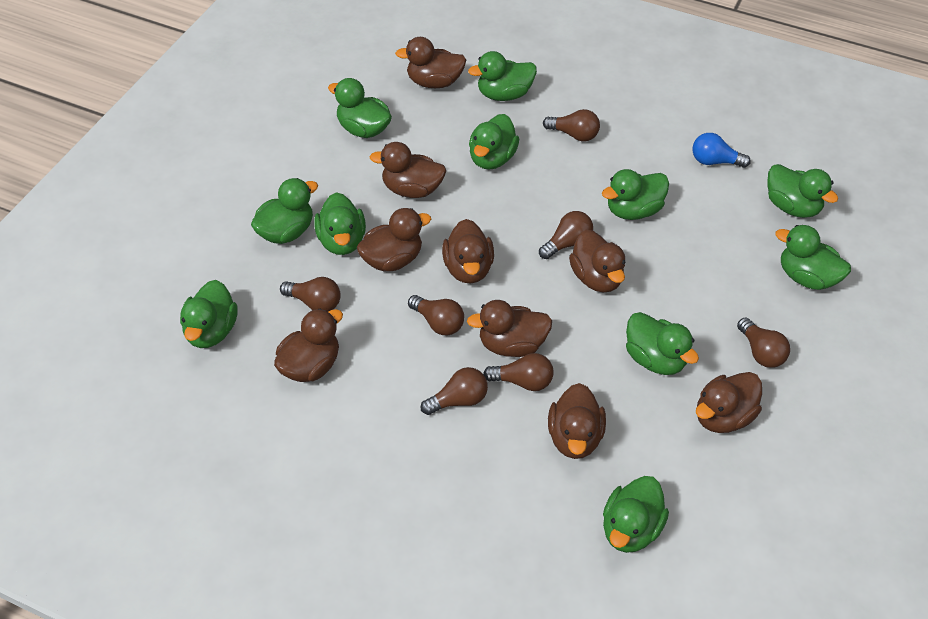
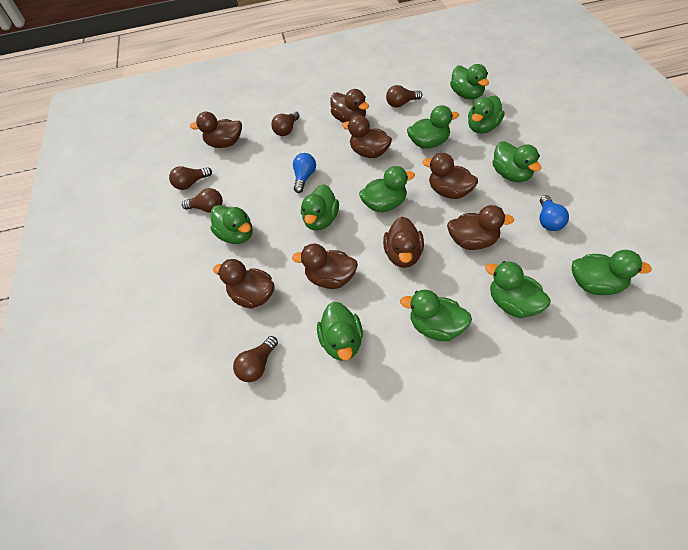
blue light bulb: 1 -> 2
brown duck: 9 -> 8
brown light bulb: 7 -> 5

